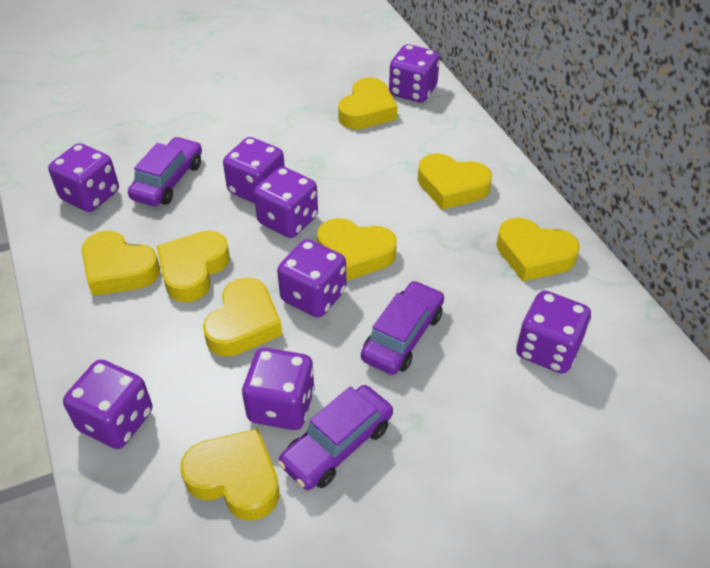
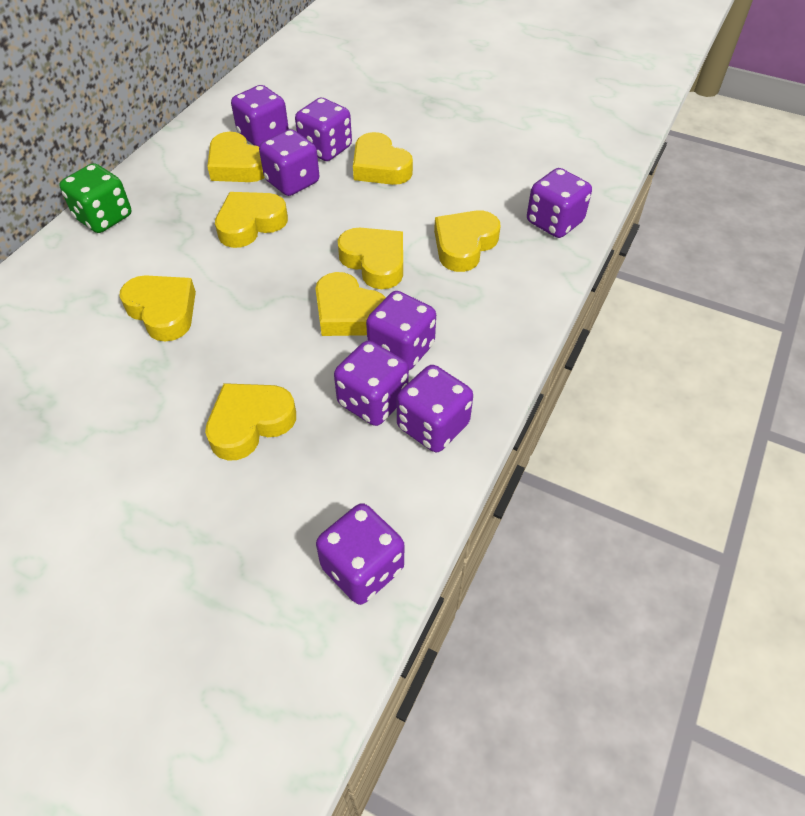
green dice: 0 -> 1
purple car: 3 -> 0

